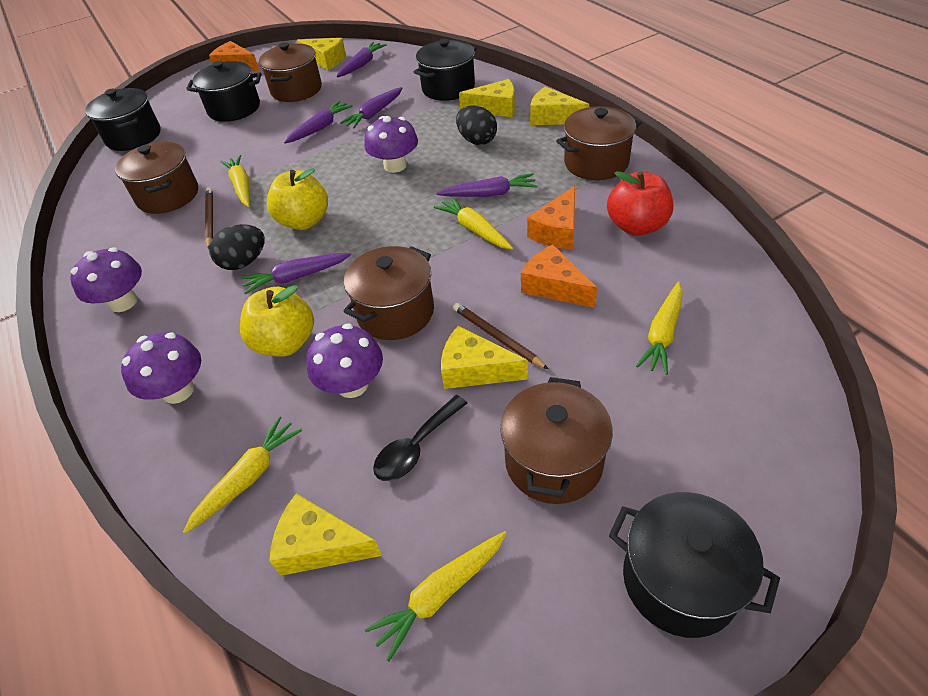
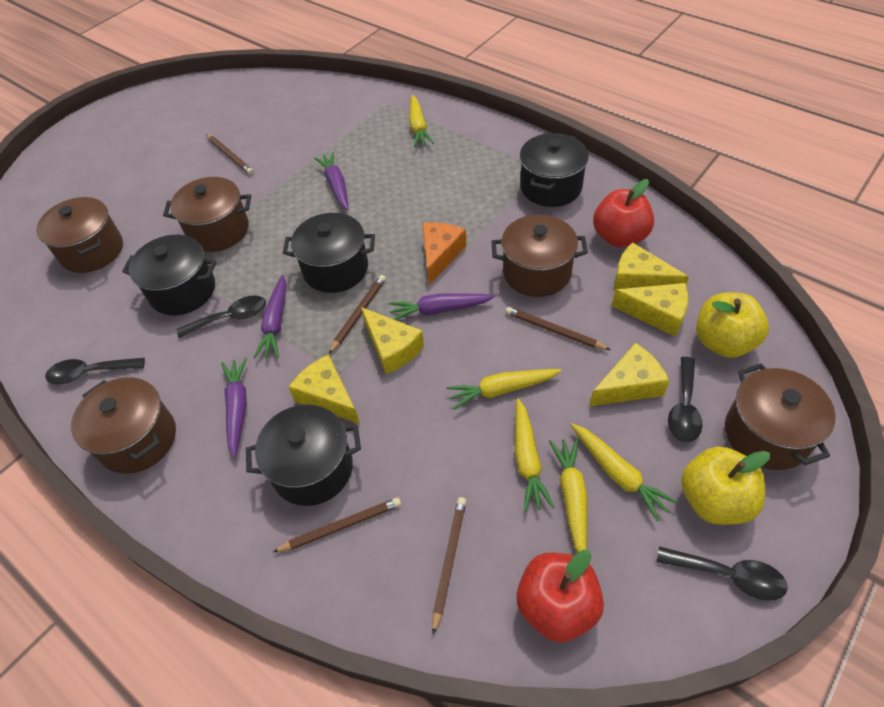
black egg: 2 -> 0
black spoon: 1 -> 4
brown pencil: 2 -> 5
orange cheese: 3 -> 1
purple carrot: 5 -> 4
purple mushroom: 4 -> 0
red apple: 1 -> 2

